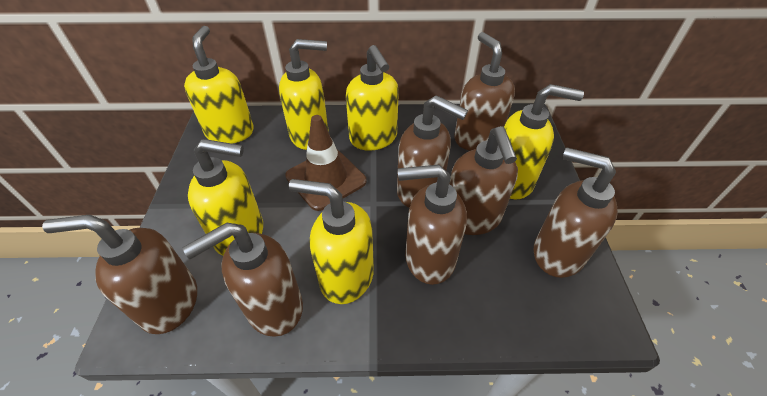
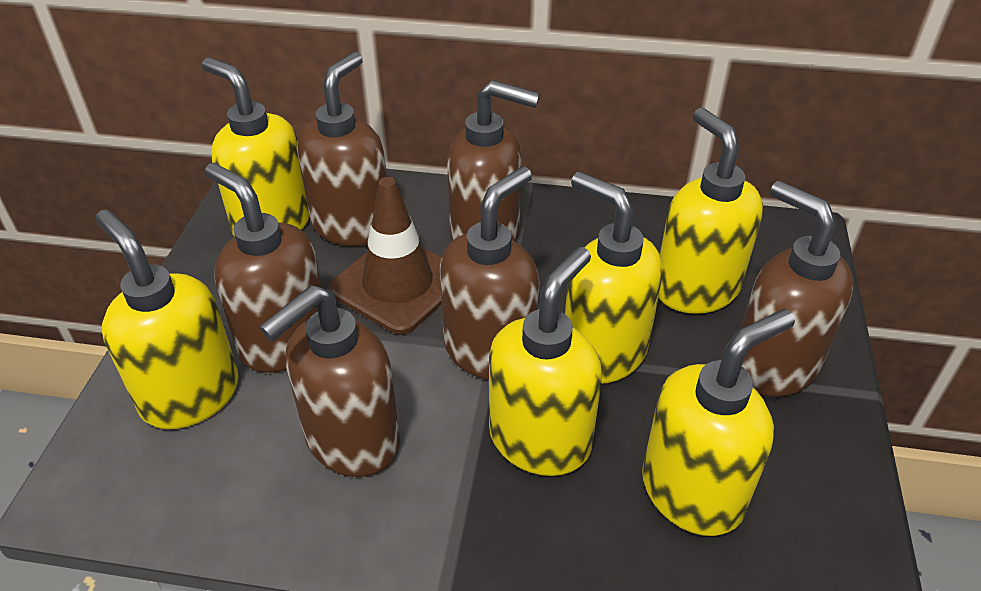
brown soap dispenser: 7 -> 6

